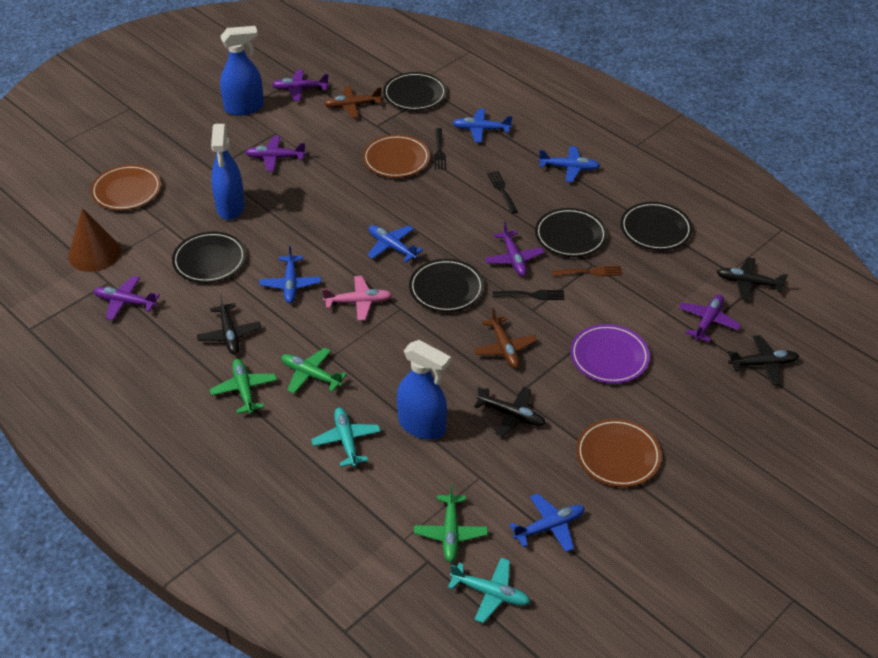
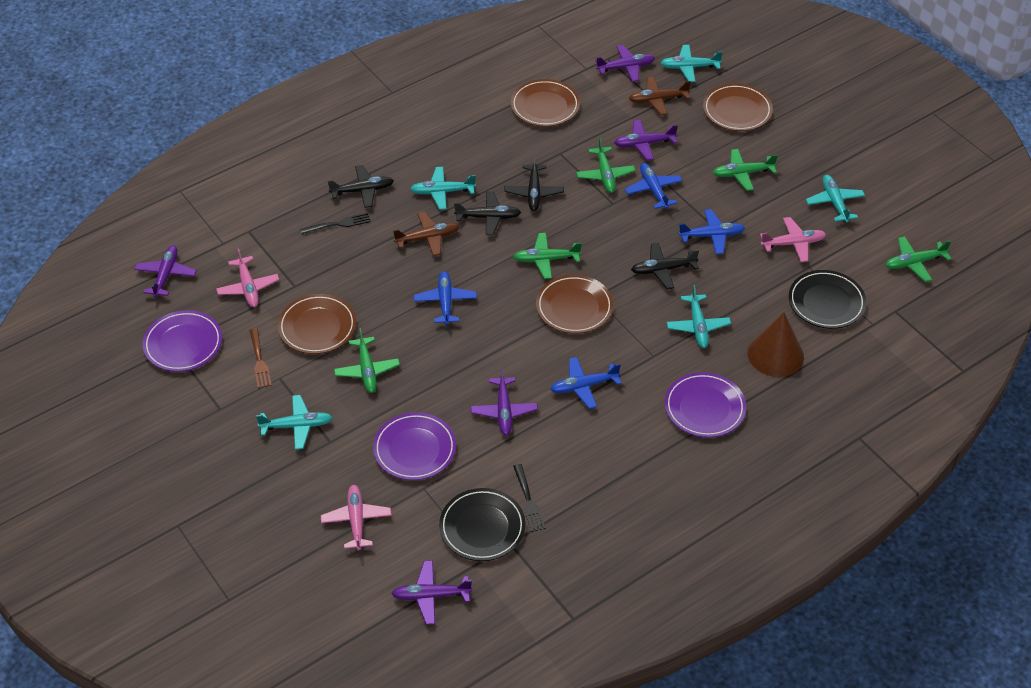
black fork: 3 -> 2
black plate: 5 -> 2
blue plane: 5 -> 4
blue spray bottle: 3 -> 0
brown plate: 3 -> 4
green plane: 3 -> 5
pink plane: 1 -> 3
purple plate: 1 -> 3
turquoise plane: 2 -> 5

